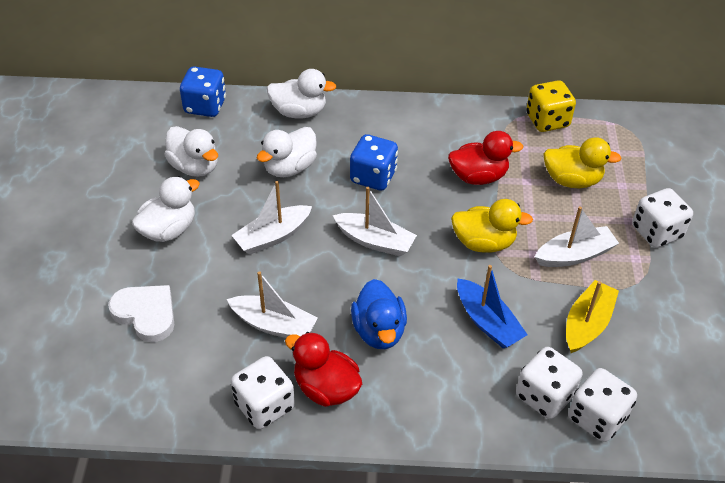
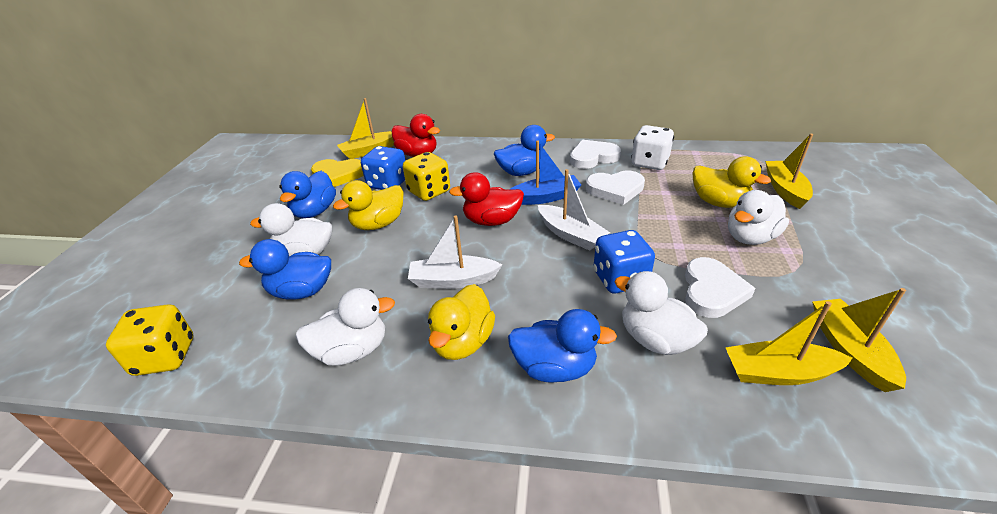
blue duck: 1 -> 4
white boat: 4 -> 2
white dice: 4 -> 1
white heart: 1 -> 3
yellow boat: 1 -> 4
yellow dice: 1 -> 2
yellow duck: 2 -> 3
yellow heart: 0 -> 1

